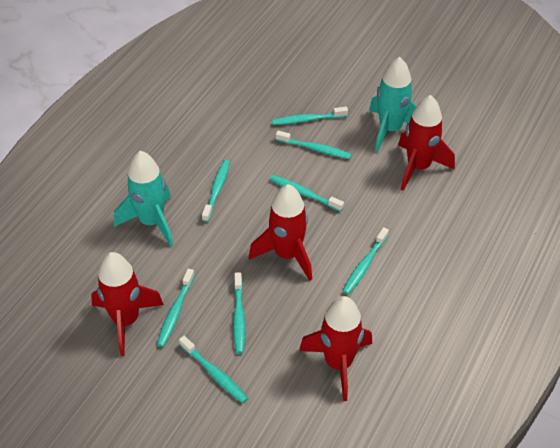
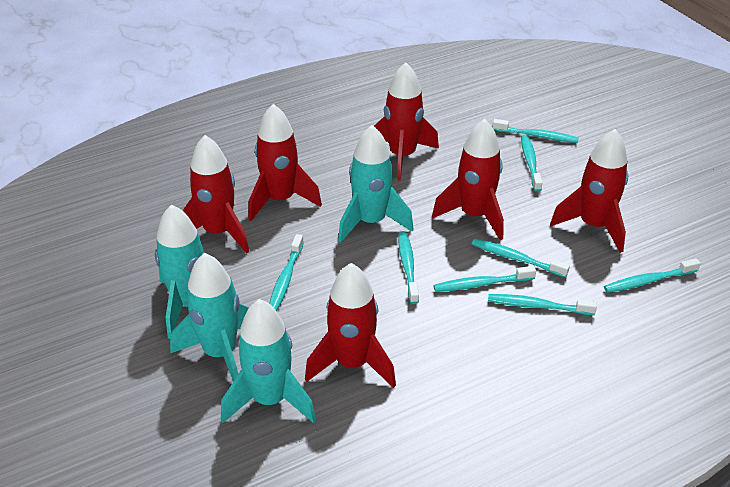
red rocket: 4 -> 6
turquoise rocket: 2 -> 4

